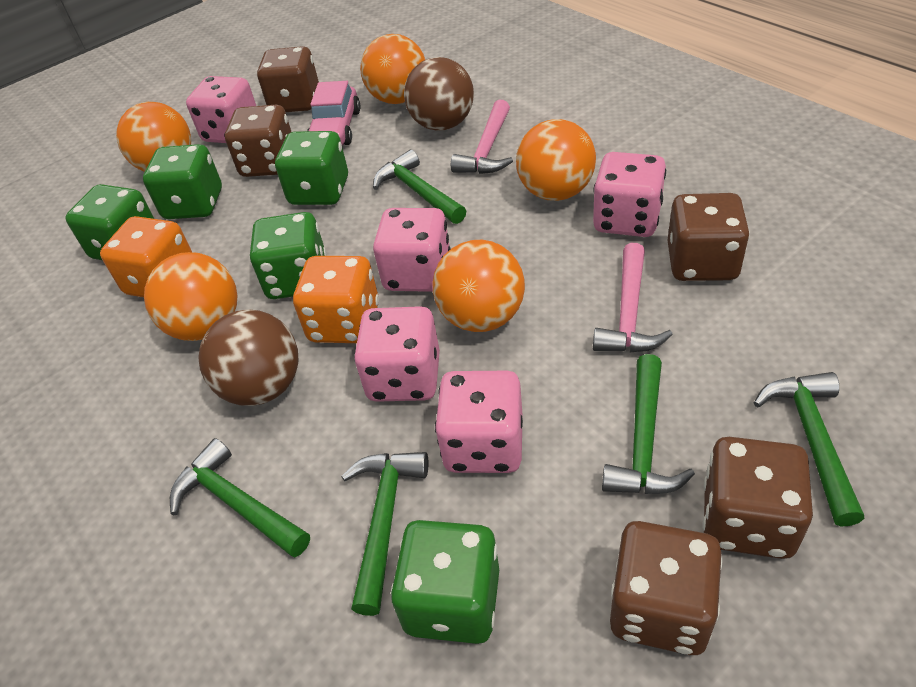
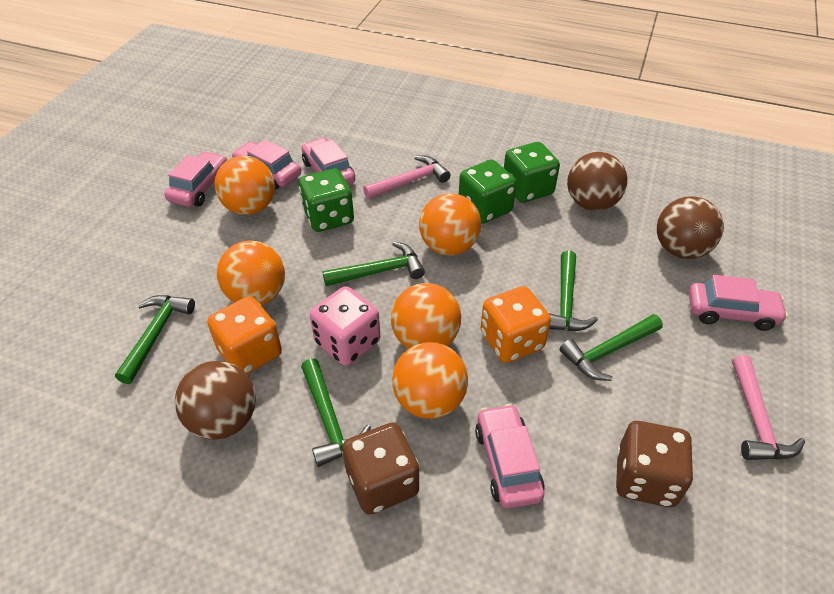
brown ball: 2 -> 3
brown dice: 5 -> 2
green dice: 5 -> 3
pink car: 1 -> 5
pink dice: 5 -> 1

